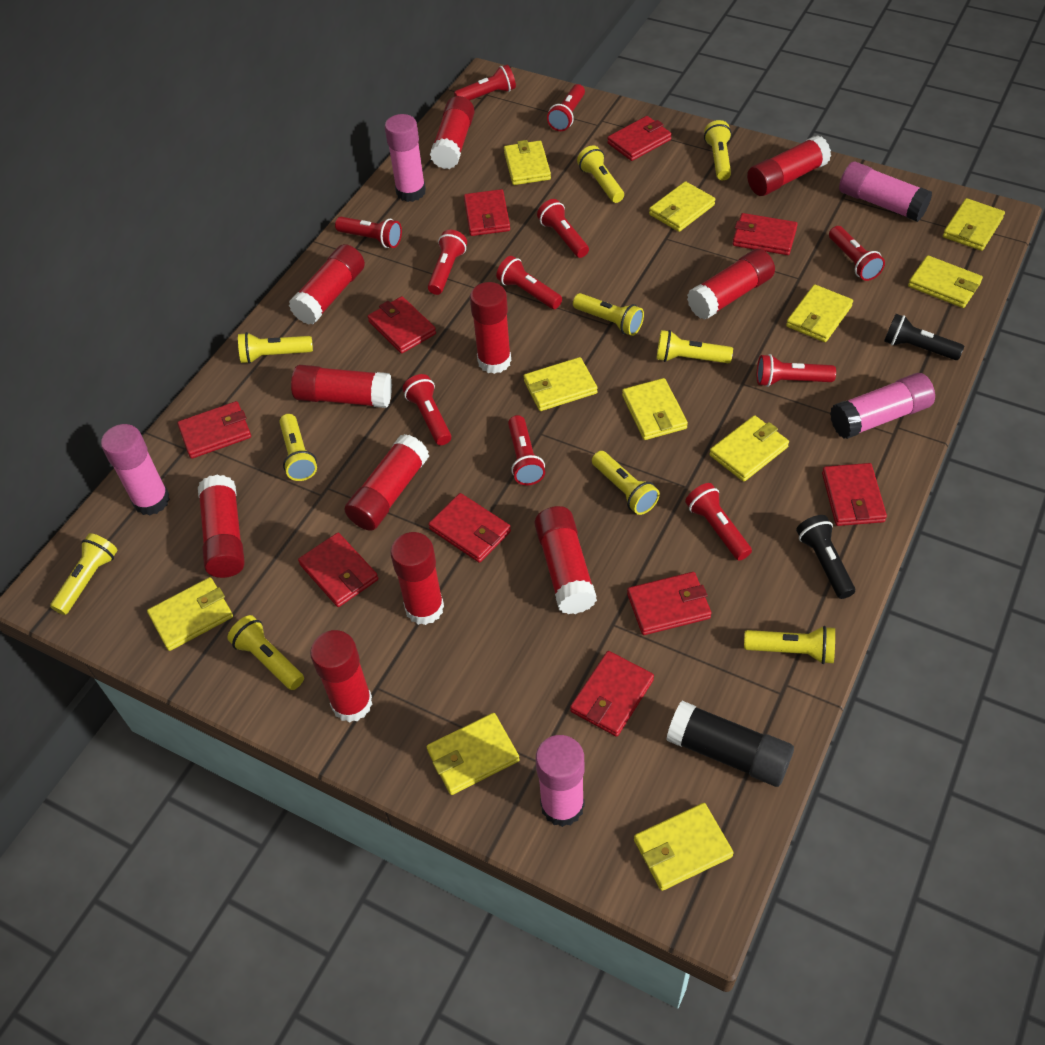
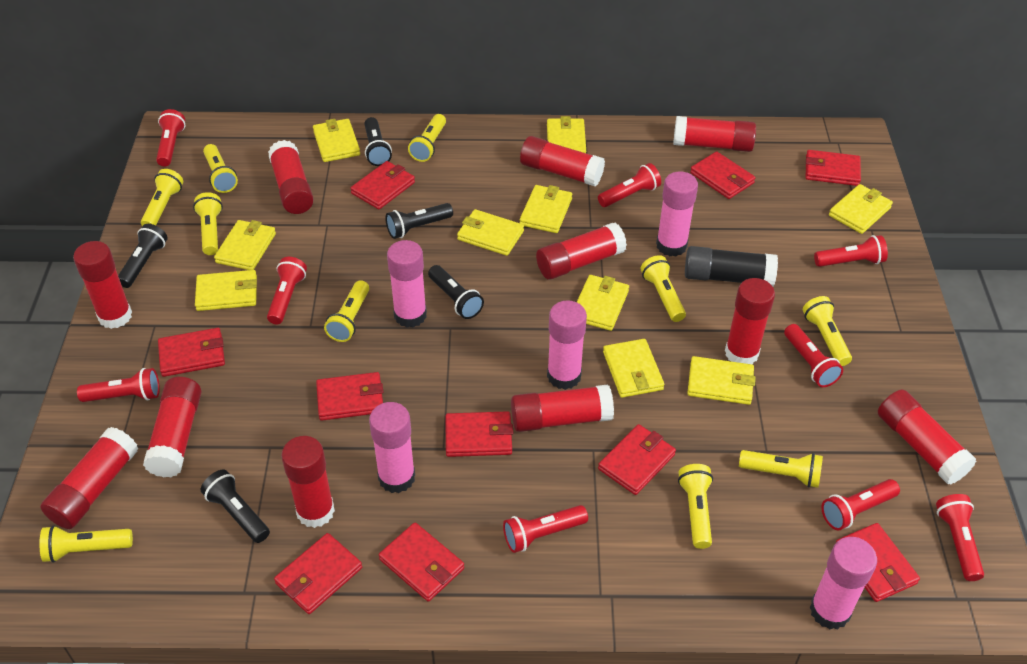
black flashlight: 2 -> 5
red flashlight: 11 -> 9
yellow wallet: 11 -> 10

